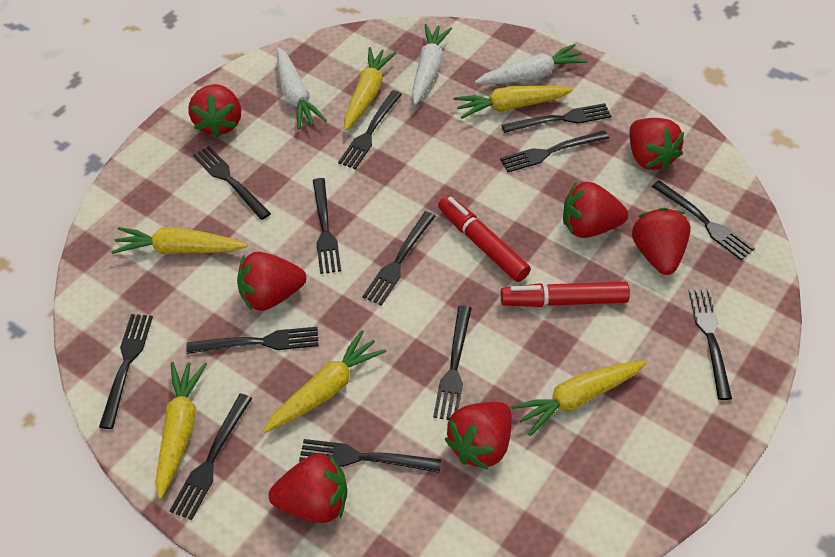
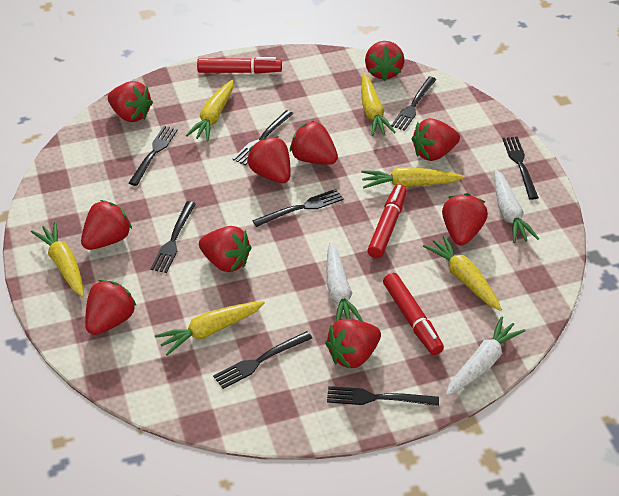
black fork: 13 -> 8
red marker: 2 -> 3
red strawberry: 7 -> 10

